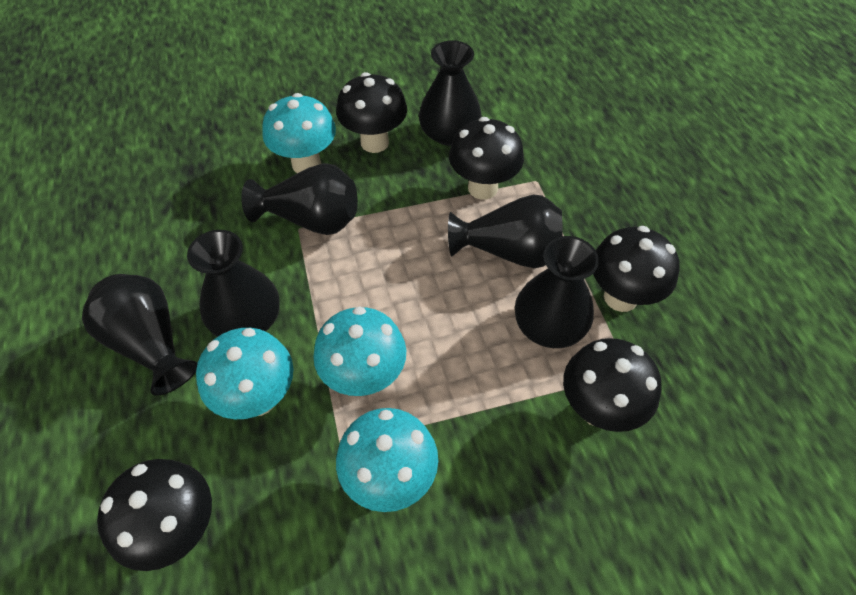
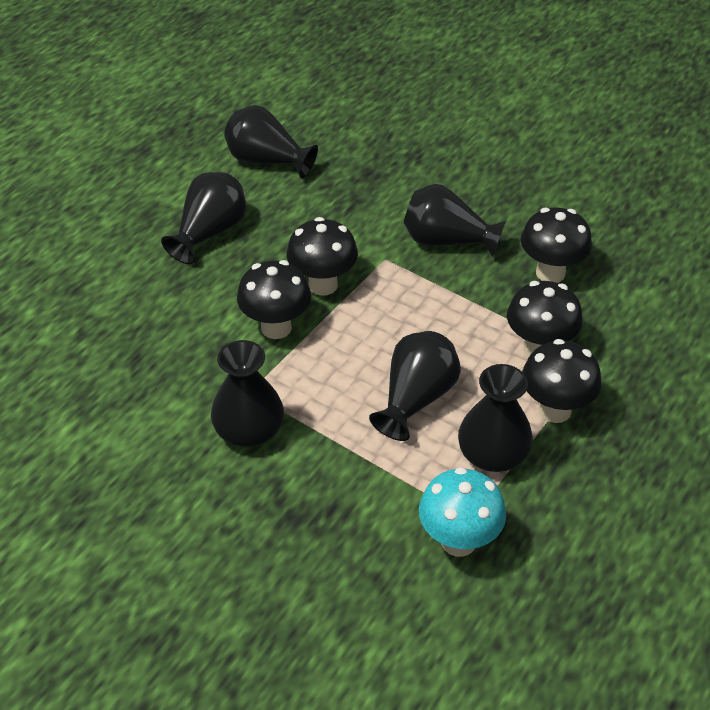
turquoise mushroom: 4 -> 1

